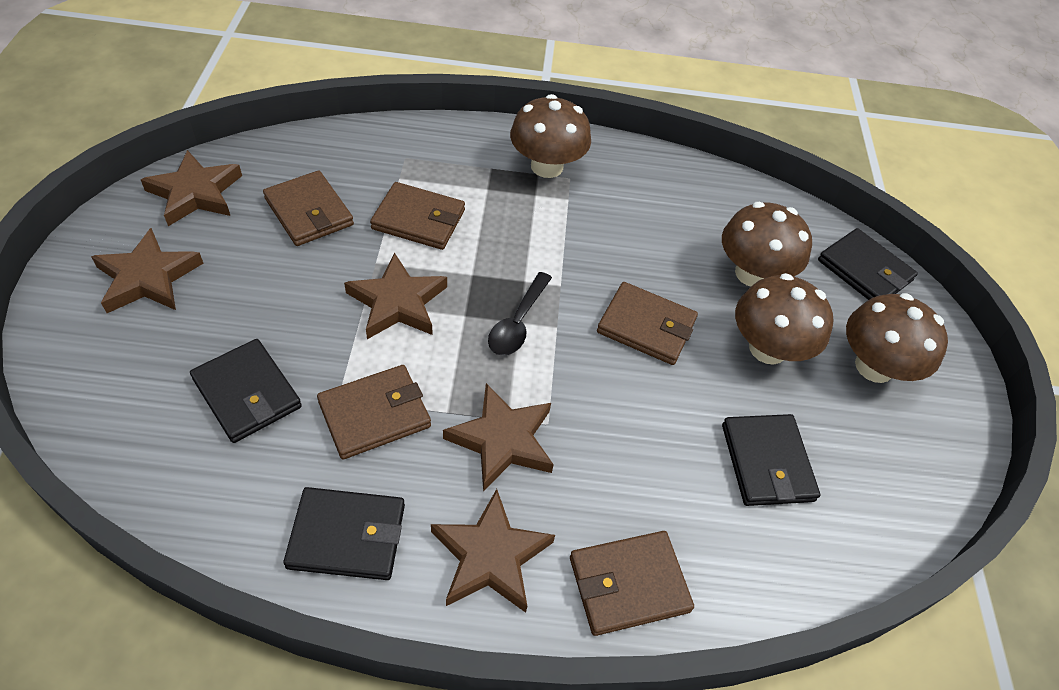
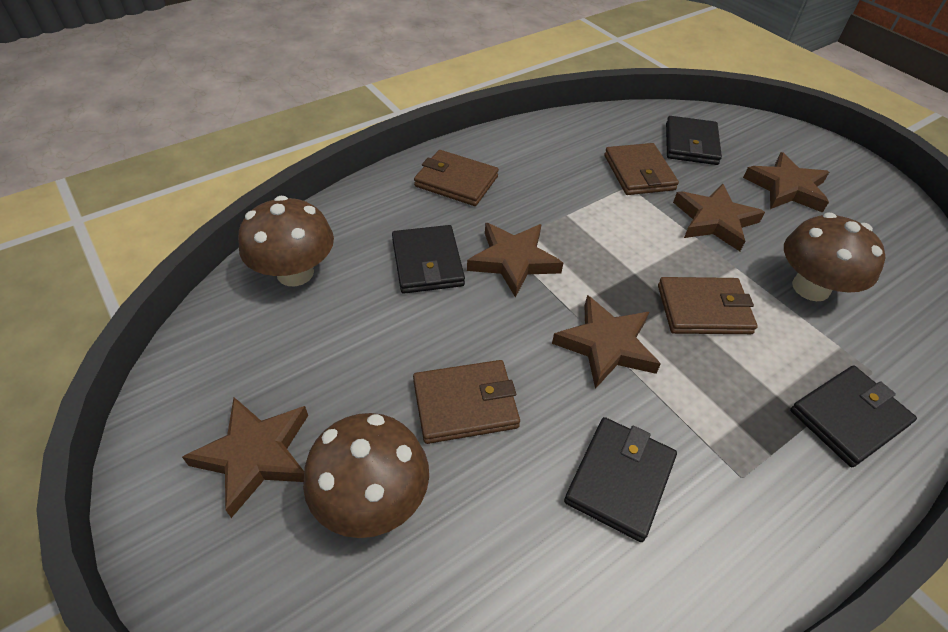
black spoon: 1 -> 0
brown mushroom: 4 -> 3
brown wallet: 5 -> 4

